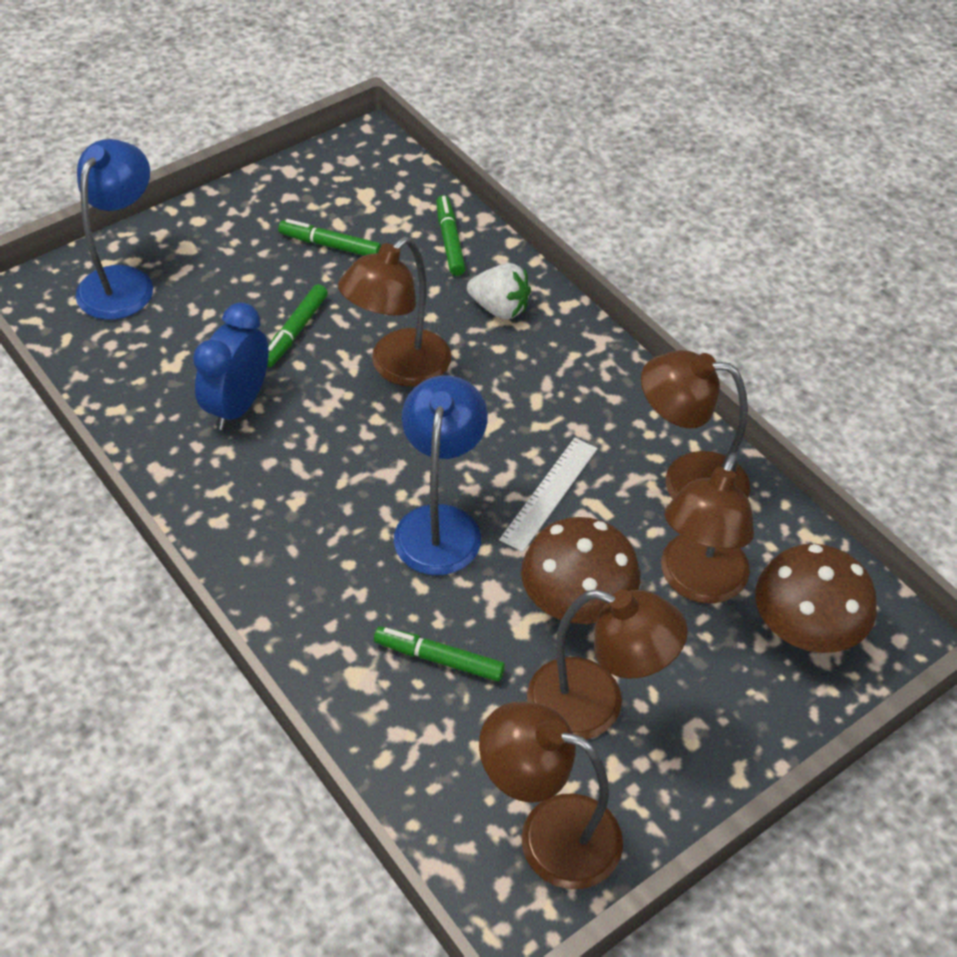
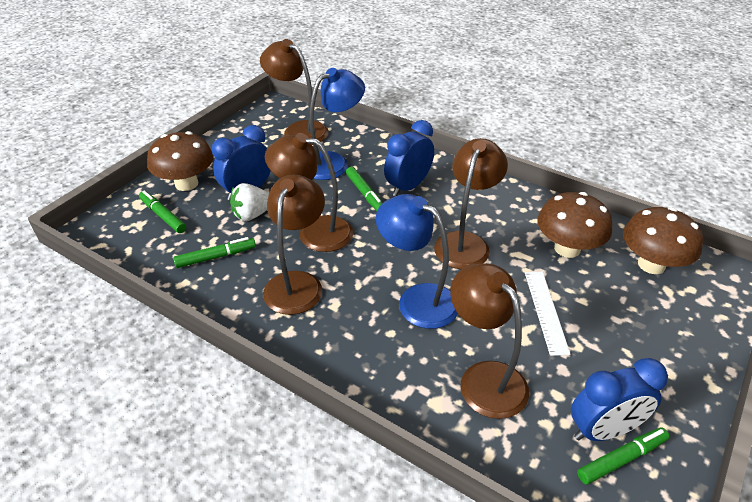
blue clock: 1 -> 3
brown mushroom: 2 -> 3

